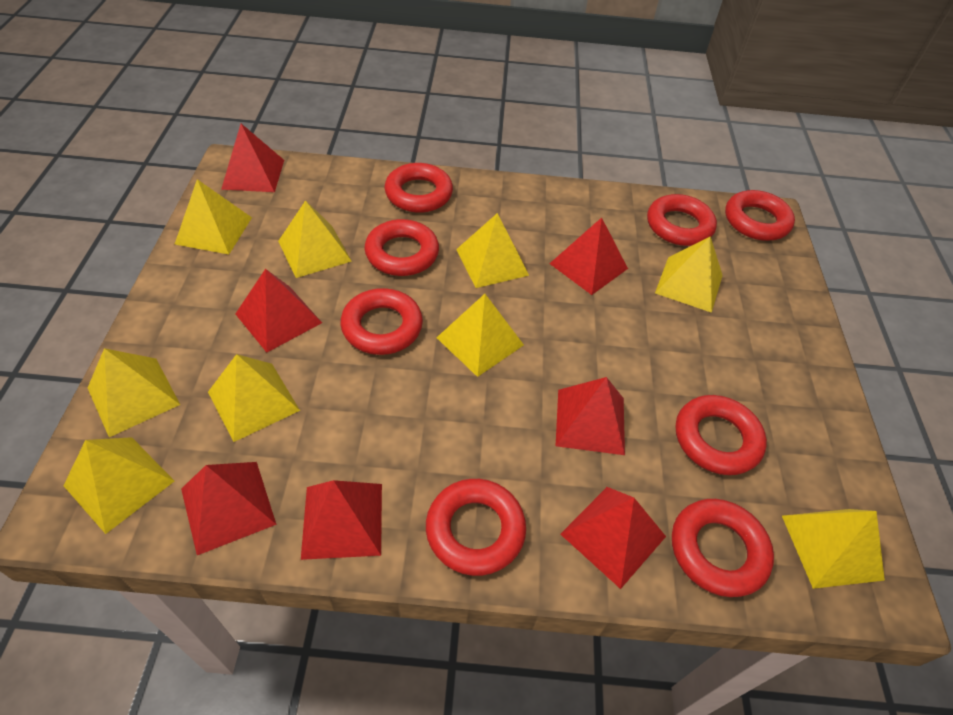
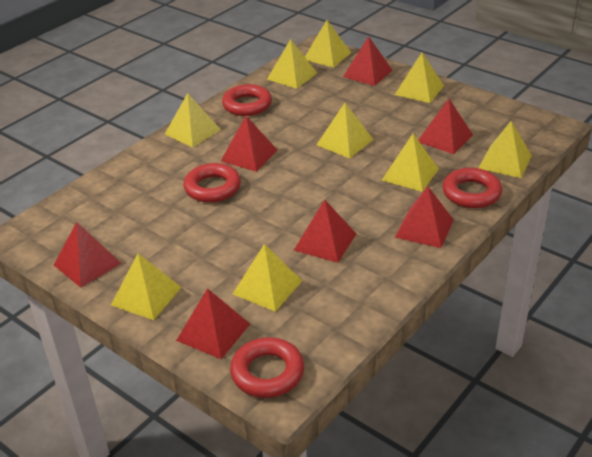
red ring: 8 -> 4

